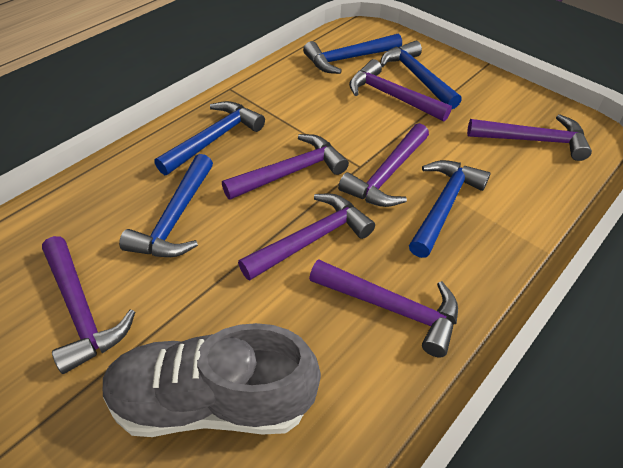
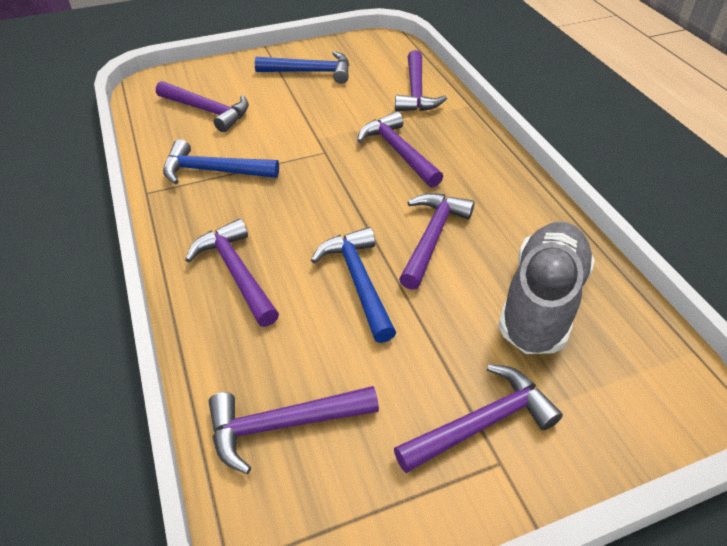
blue hammer: 5 -> 3

